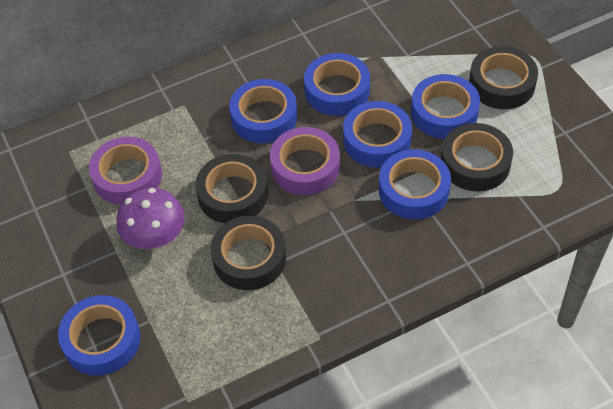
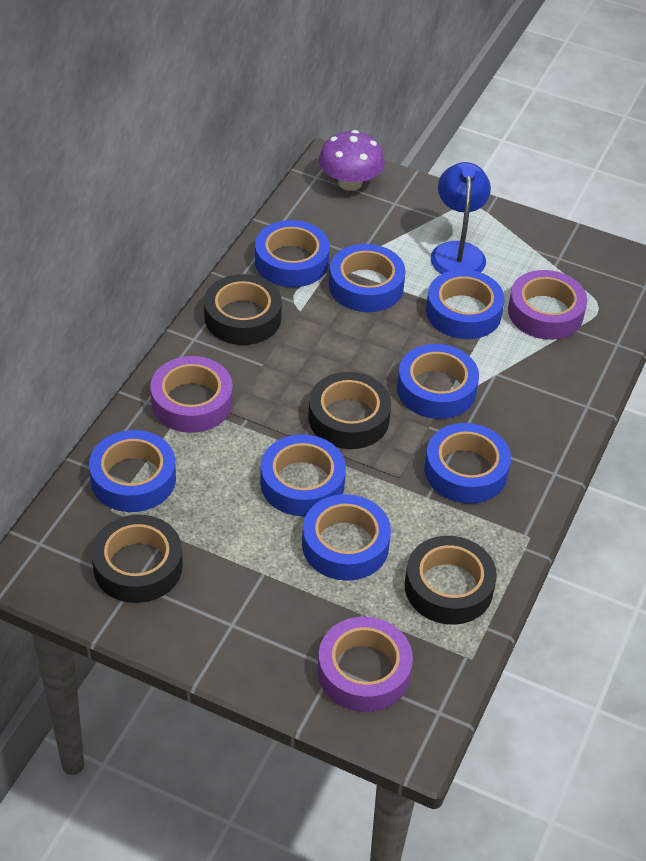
blue lamp: 0 -> 1
blue tape: 6 -> 8
purple tape: 2 -> 3

